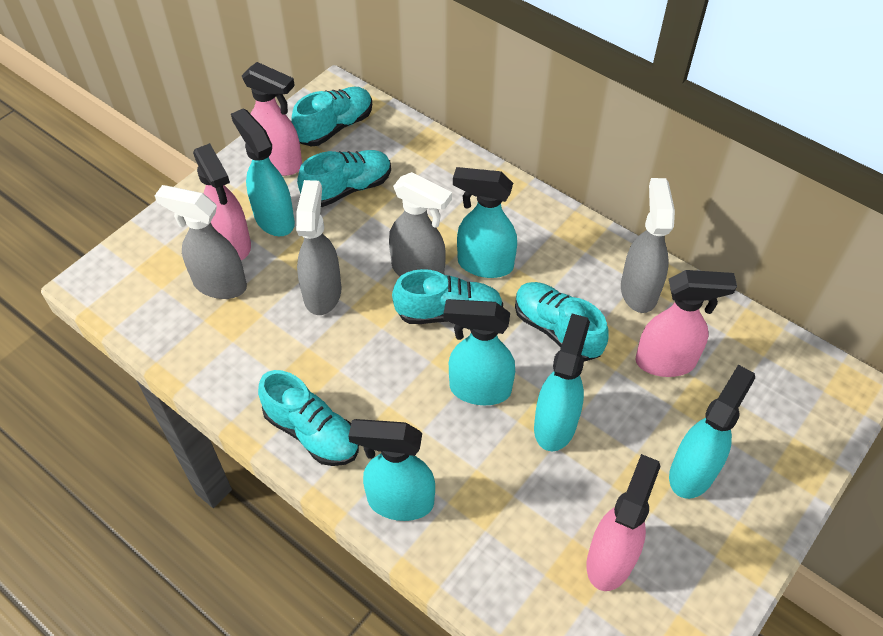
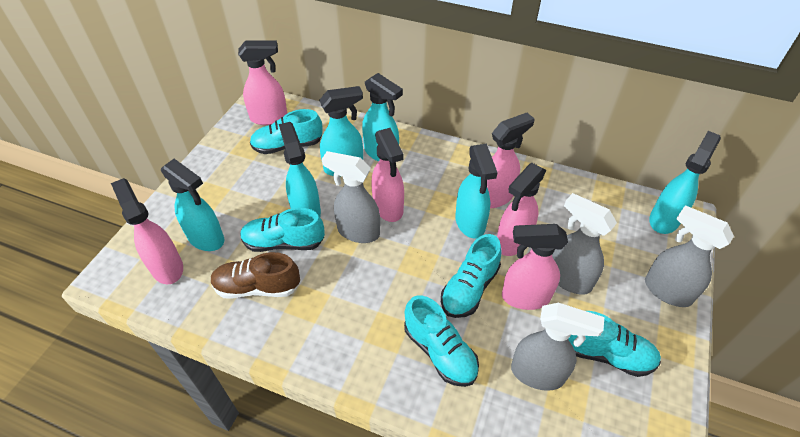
brown shoe: 0 -> 1
pink spray bottle: 4 -> 6

